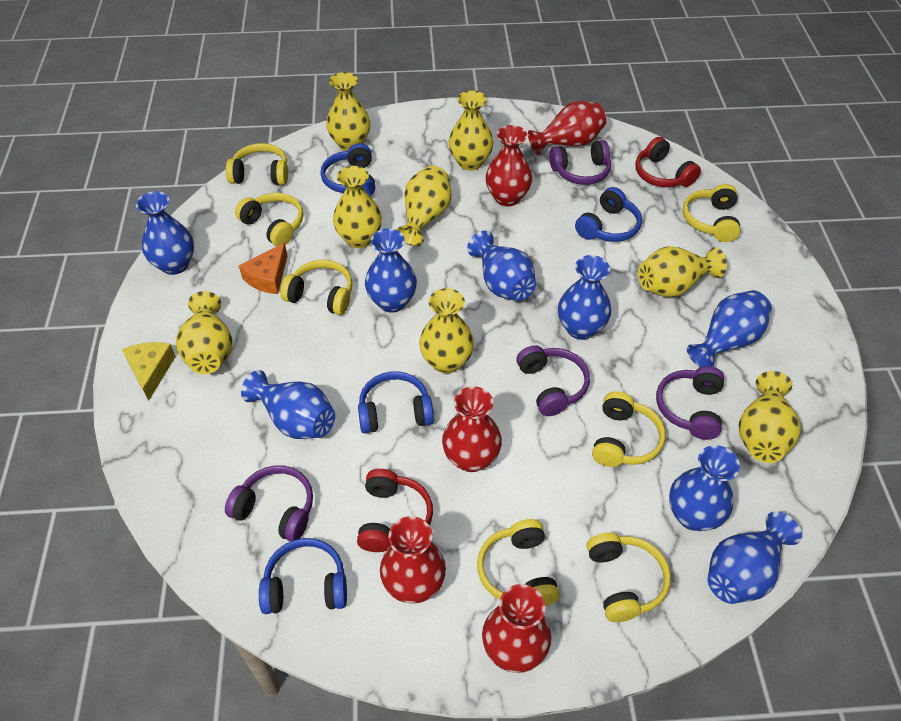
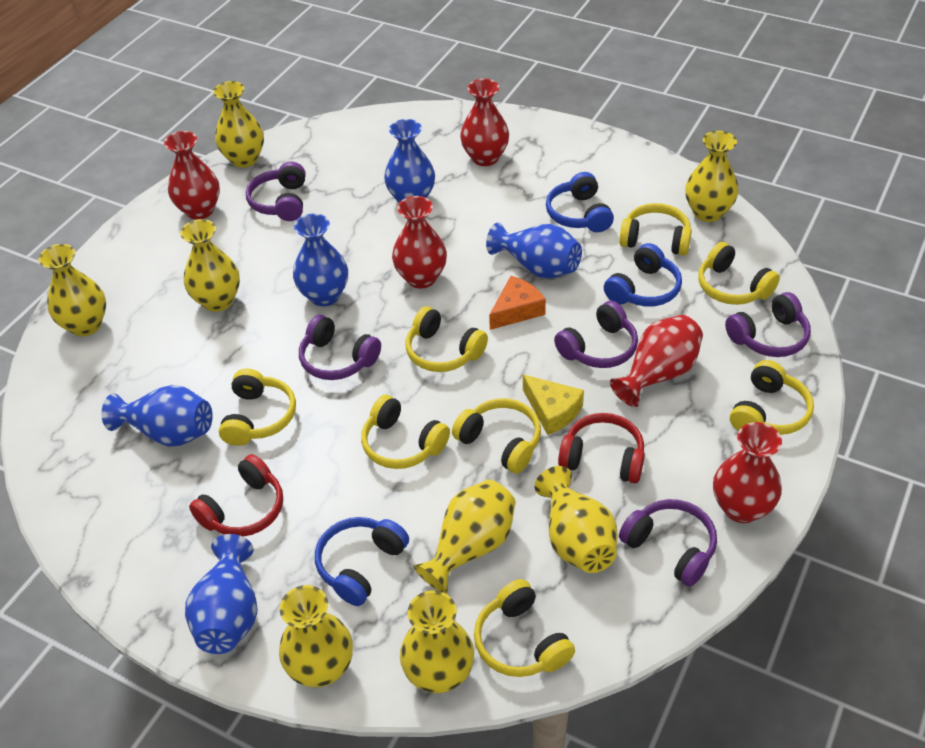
blue headphones: 4 -> 3
blue vase: 8 -> 5
purple headphones: 4 -> 5
yellow headphones: 7 -> 8

